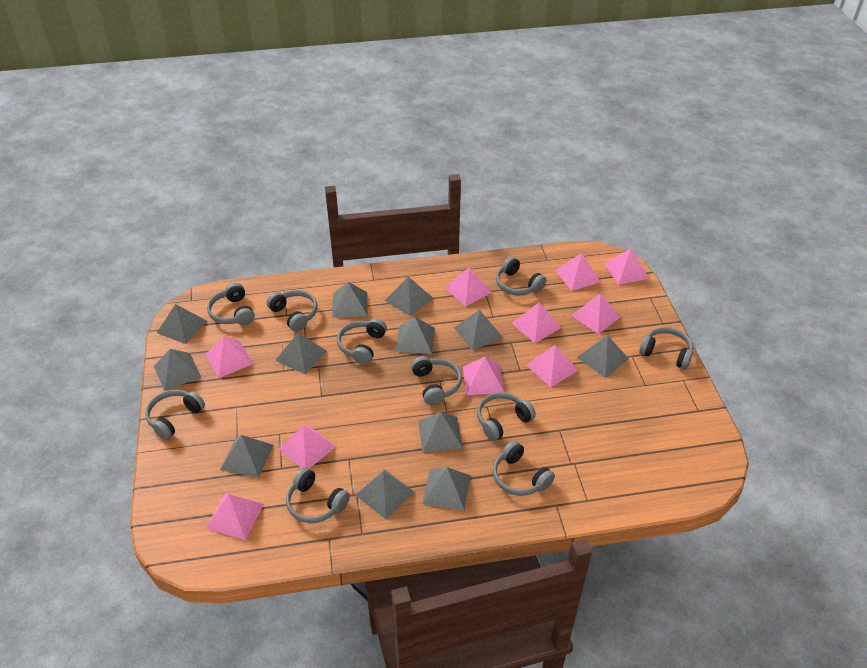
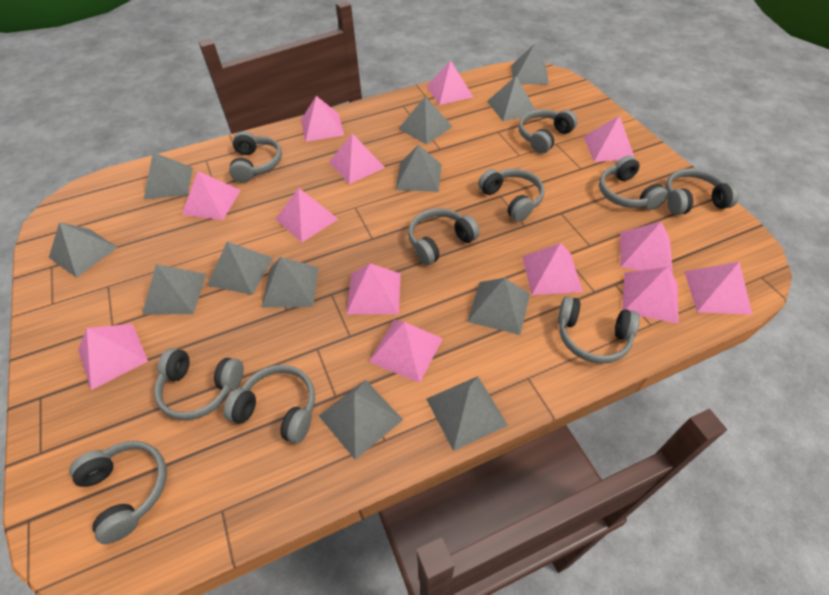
pink pyramid: 10 -> 13

